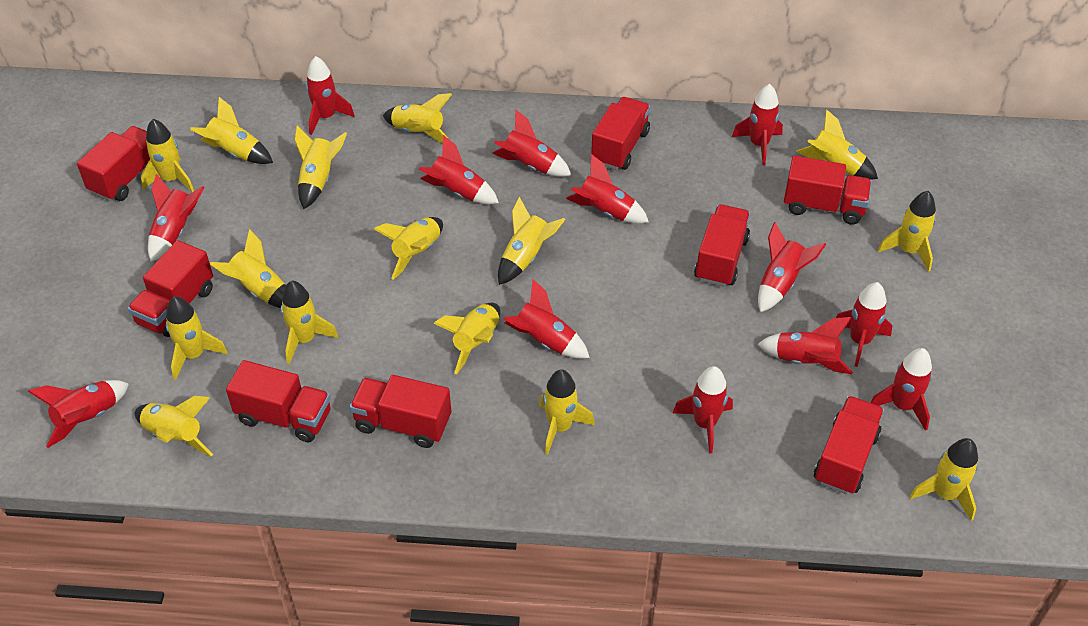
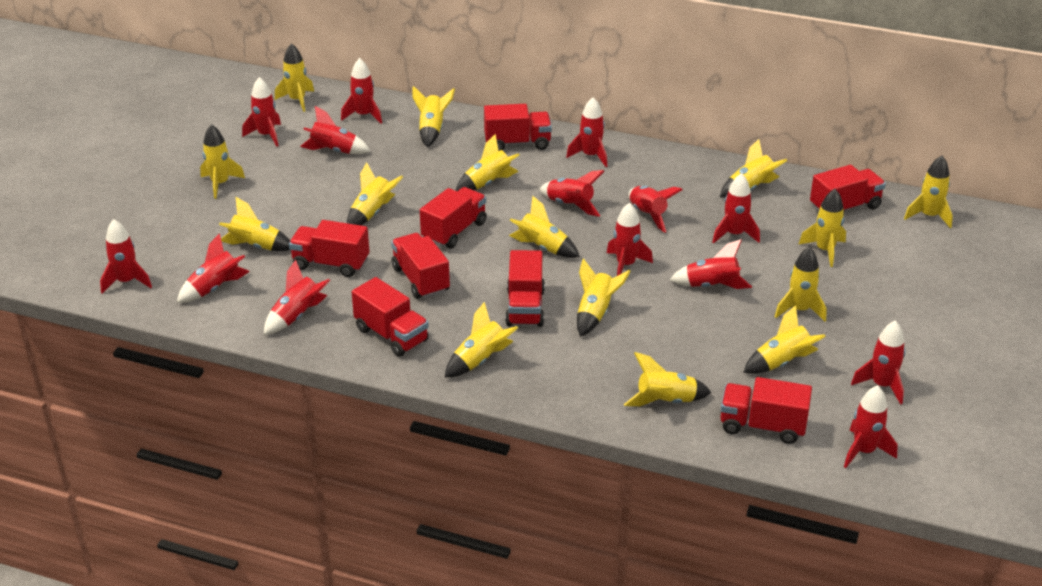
red rocket: 13 -> 14

